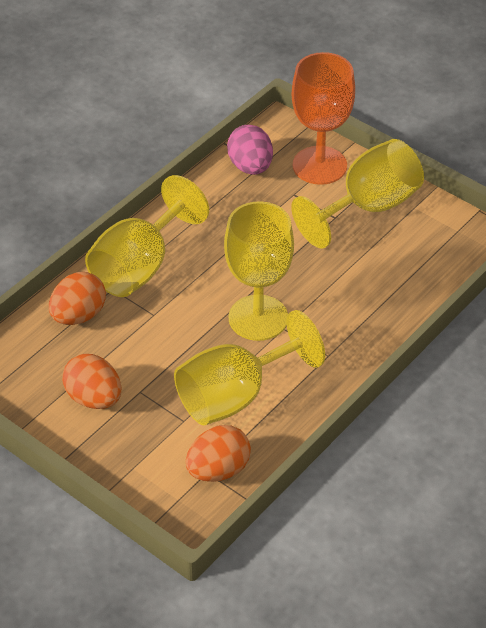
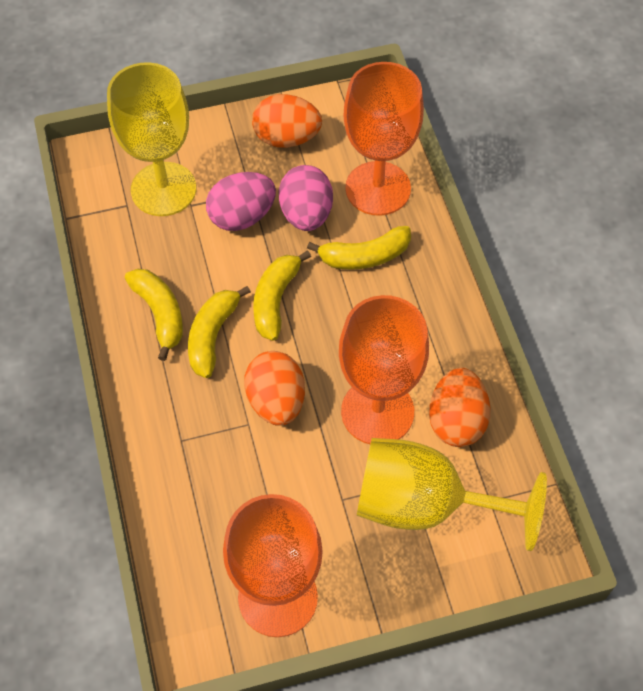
orange goblet: 1 -> 3
pink egg: 1 -> 2
yellow banana: 0 -> 4
yellow goblet: 4 -> 2

